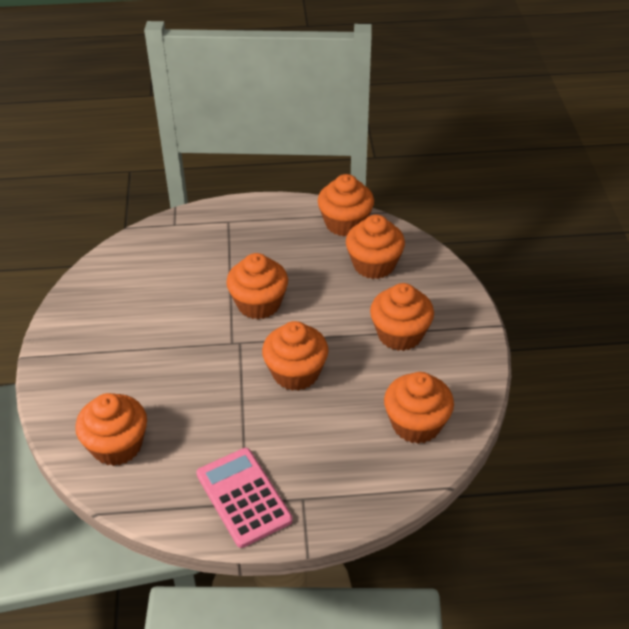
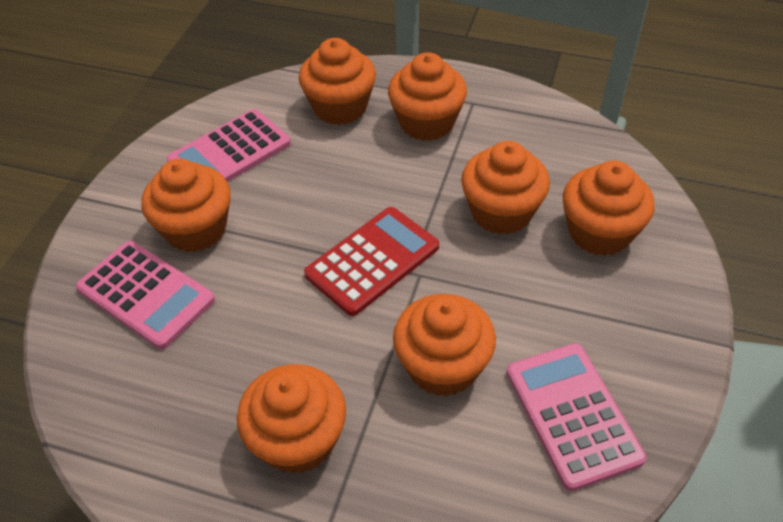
pink calculator: 1 -> 3
red calculator: 0 -> 1

